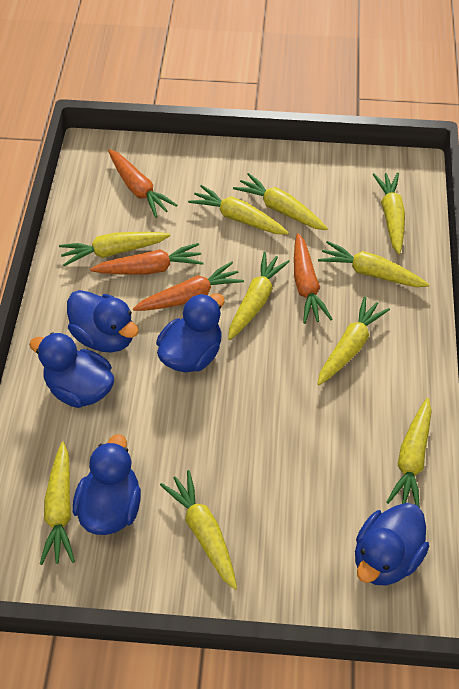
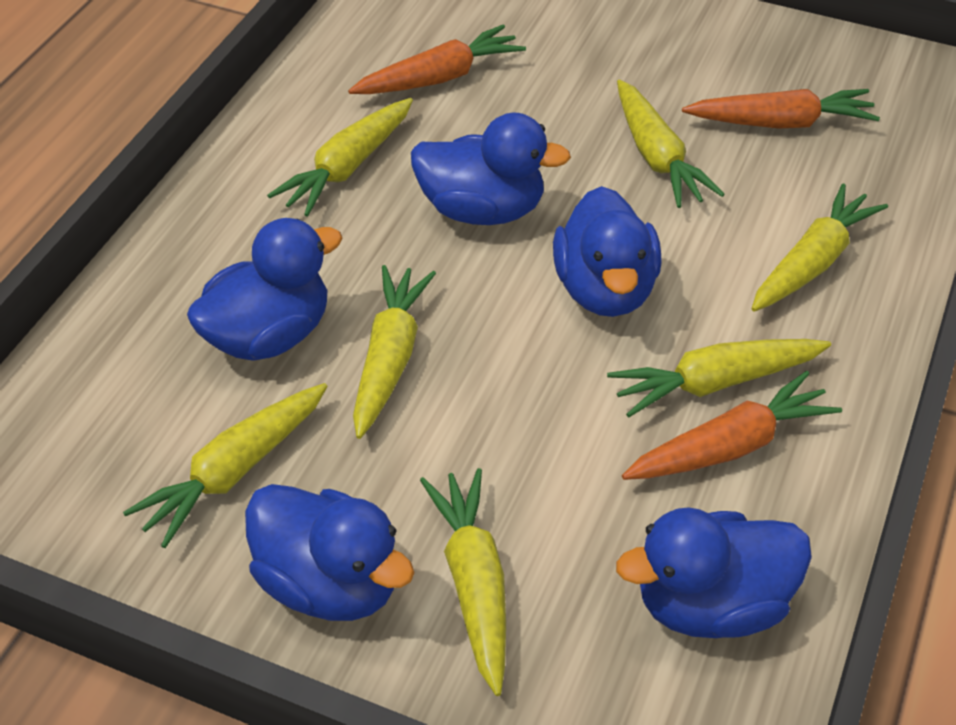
orange carrot: 4 -> 3
yellow carrot: 10 -> 7

